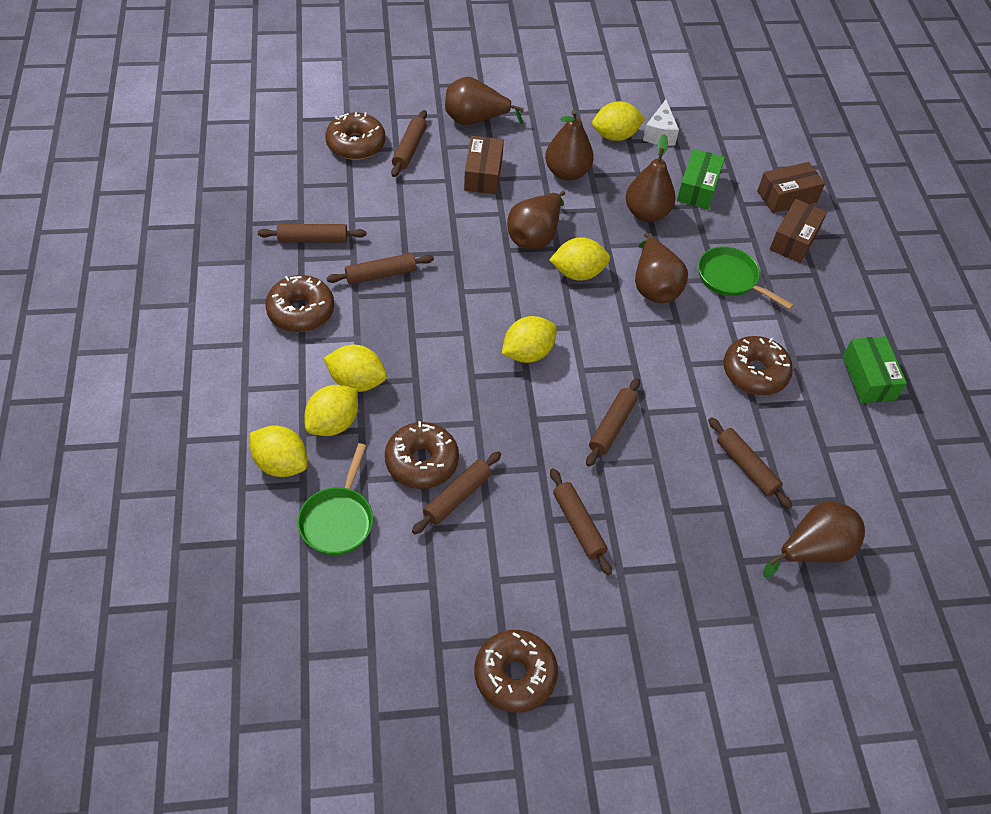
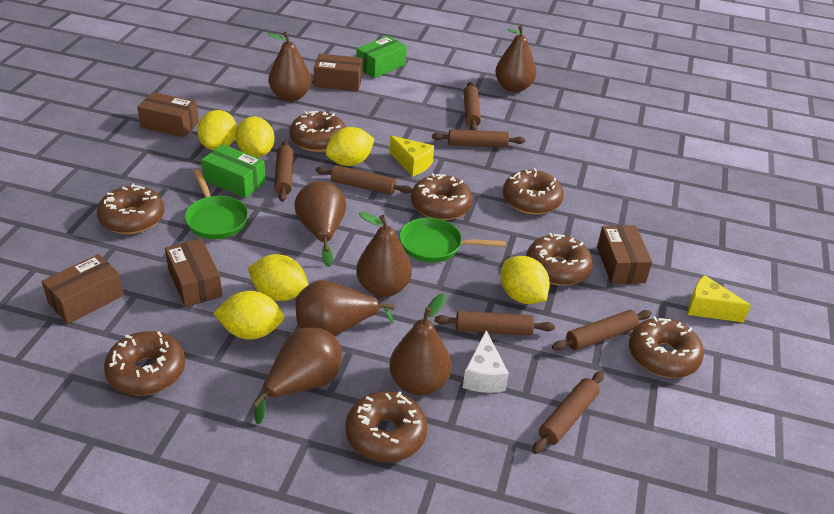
brown box: 3 -> 5
brown donut: 5 -> 8
brown pear: 6 -> 7
yellow cheese: 0 -> 2

